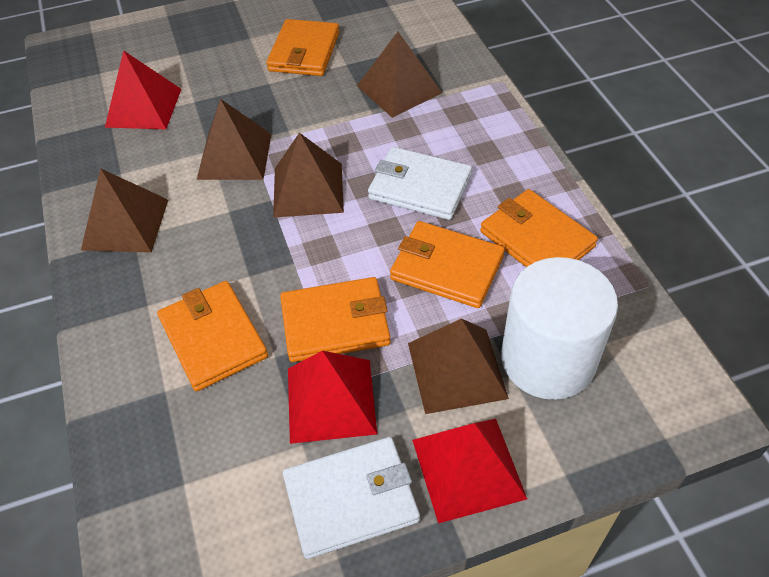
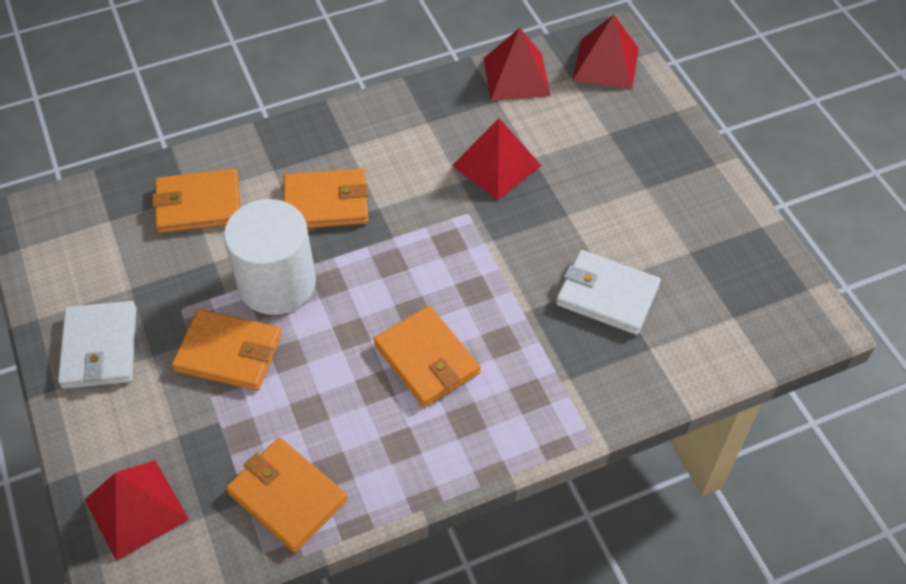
brown pyramid: 5 -> 0
red pyramid: 3 -> 4

